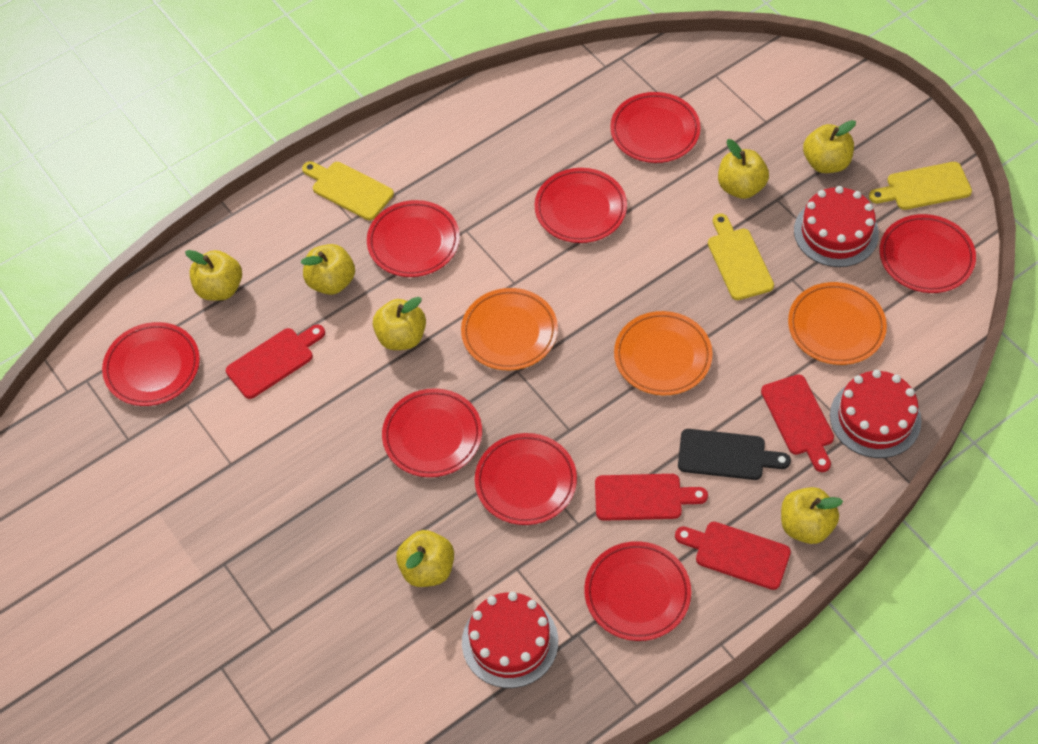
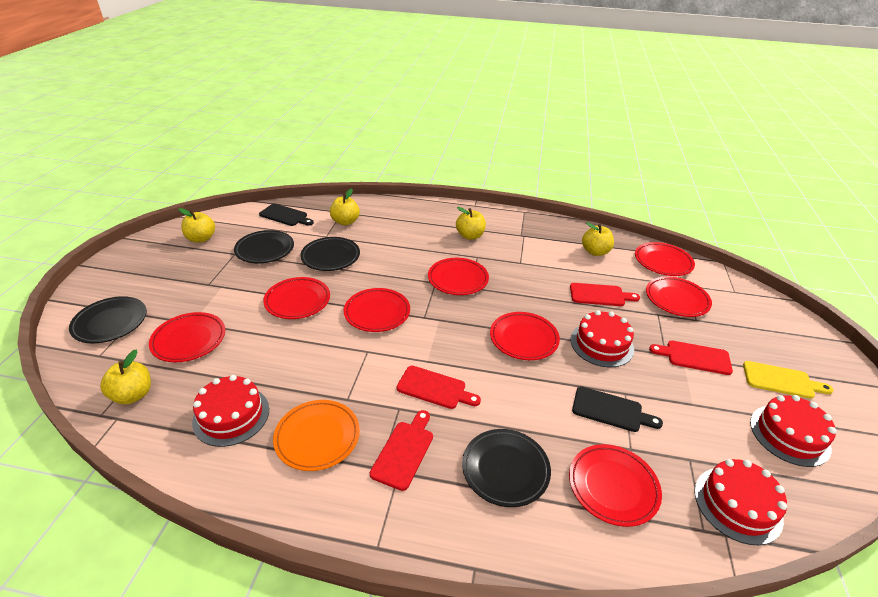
black cutting board: 1 -> 2
black plate: 0 -> 4
orange plate: 3 -> 1
red cake: 3 -> 4
yellow apple: 7 -> 5
yellow cutting board: 3 -> 1

